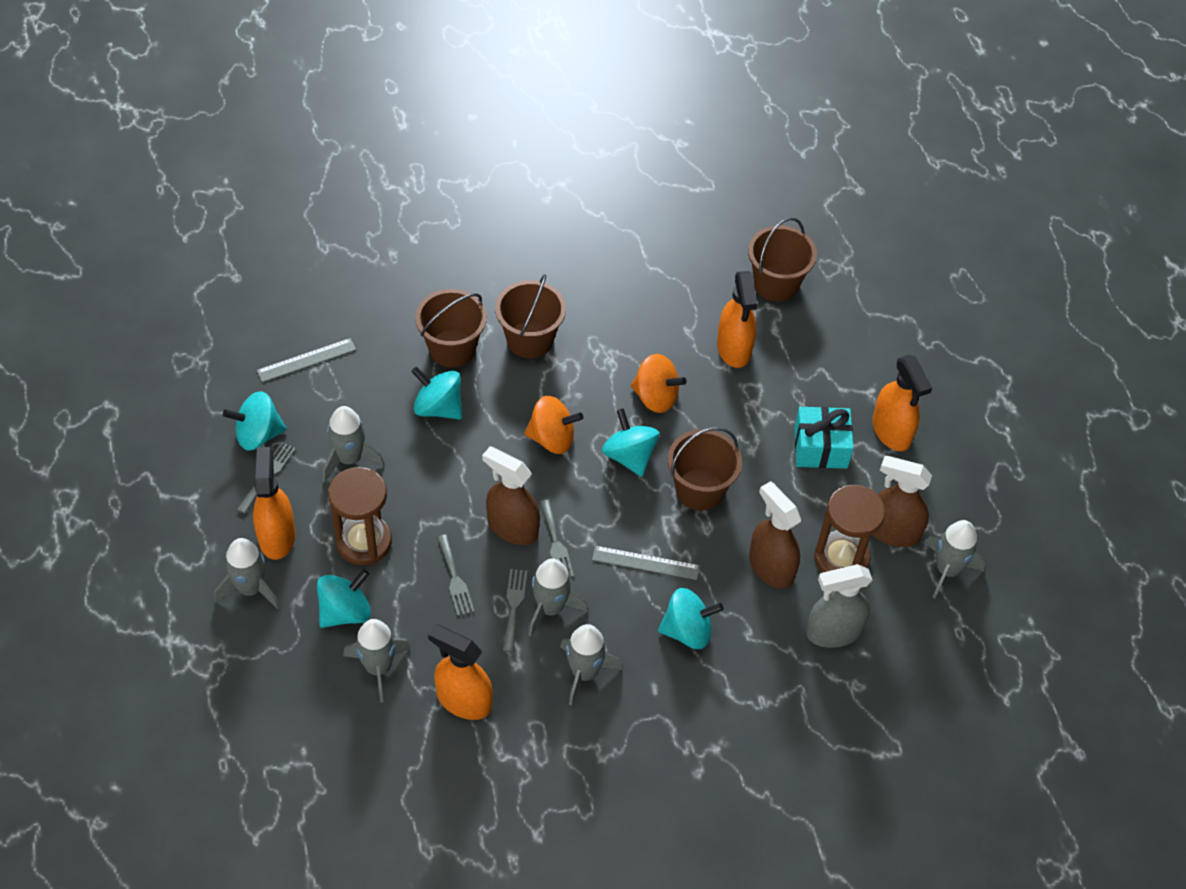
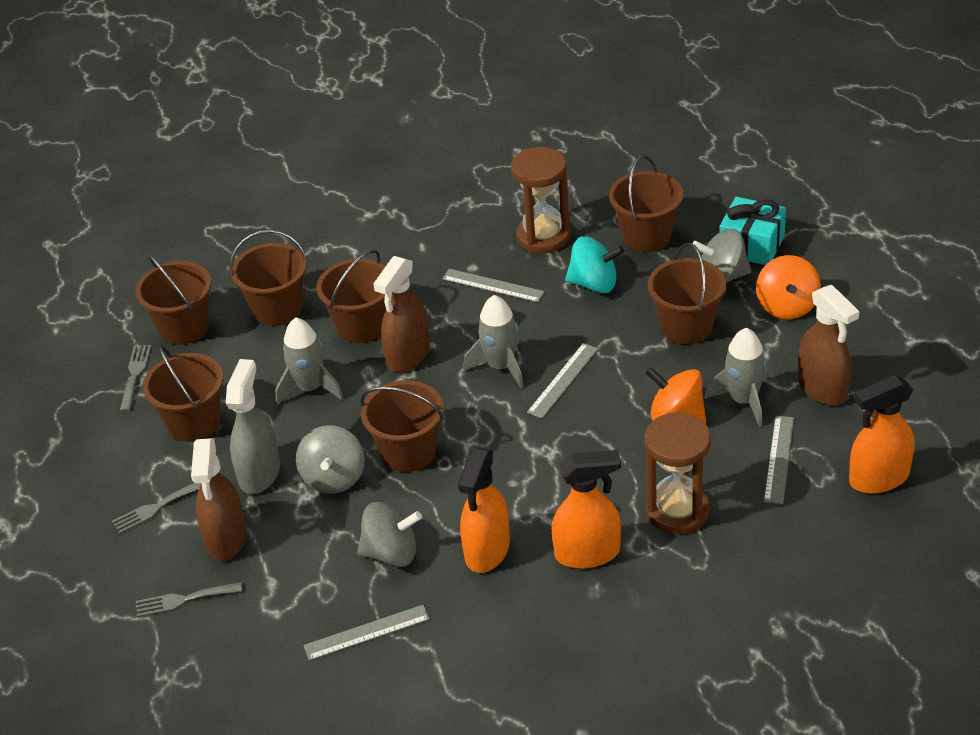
brown bucket: 4 -> 7
grey fork: 4 -> 3
grey rocket: 6 -> 3
grey ruler: 2 -> 4
grey spinning top: 0 -> 3
orange spray bottle: 4 -> 3
turquoise spinning top: 5 -> 1

